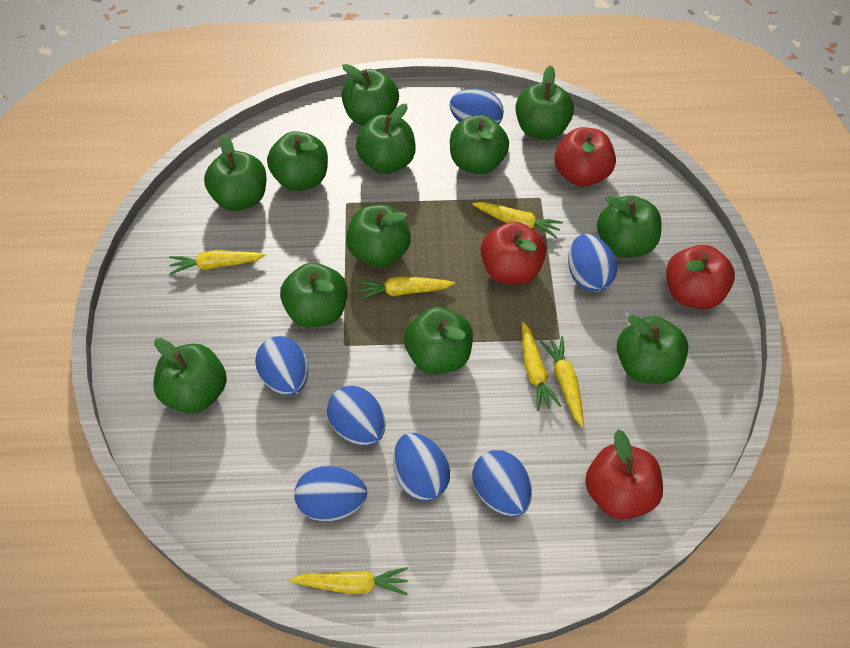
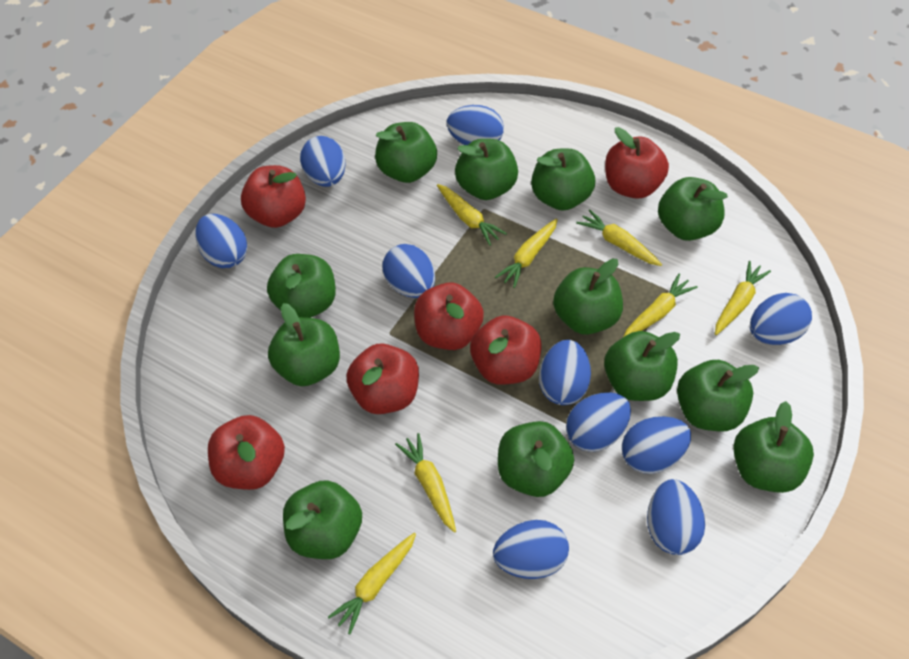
blue egg: 7 -> 10
red apple: 4 -> 6
yellow carrot: 6 -> 7

